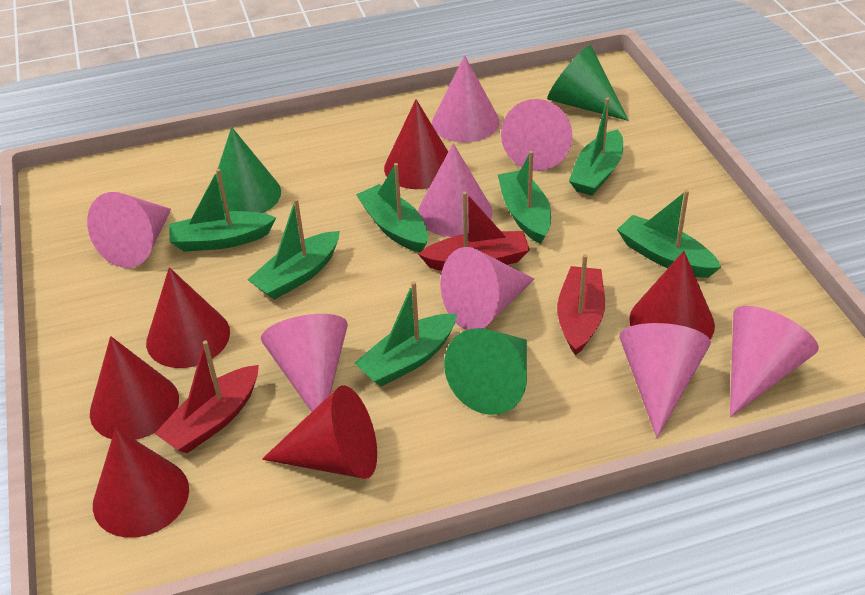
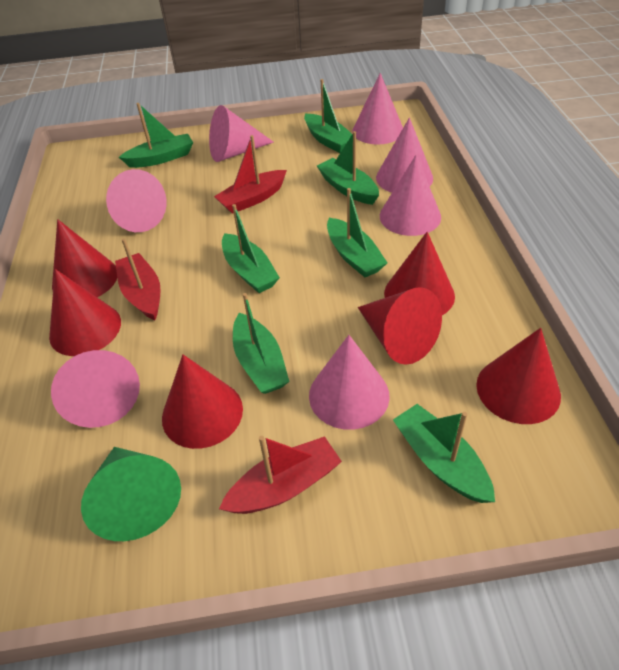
green cone: 3 -> 1
pink cone: 8 -> 7

